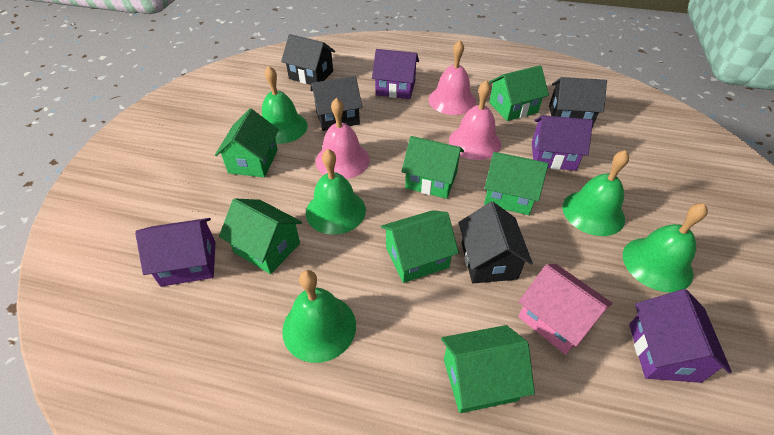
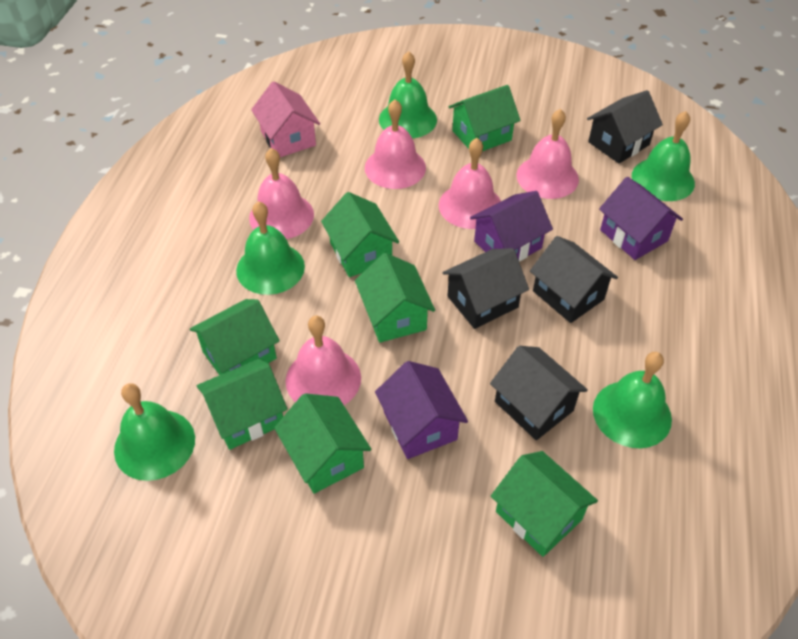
pink bell: 3 -> 5
purple house: 4 -> 3

